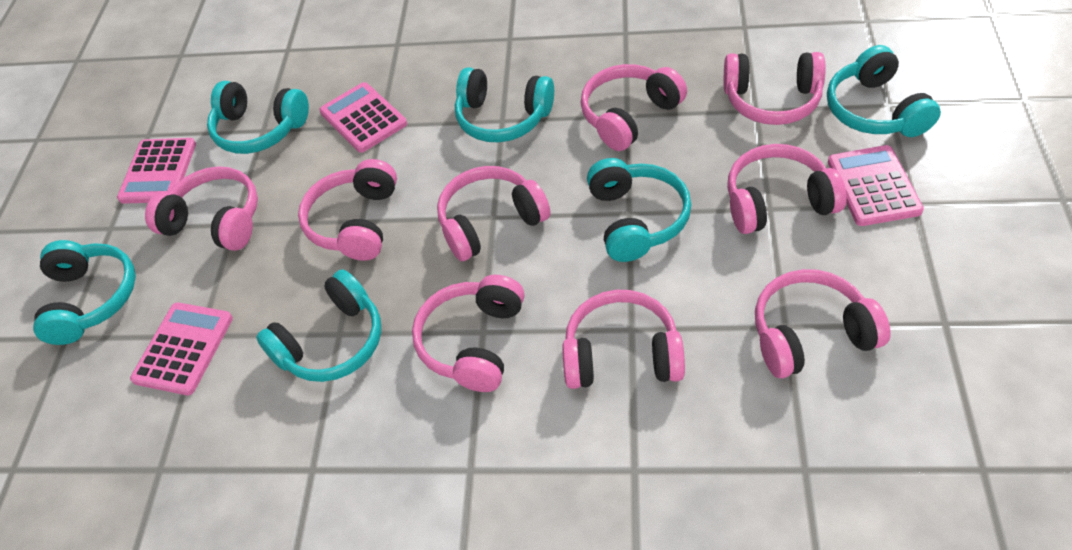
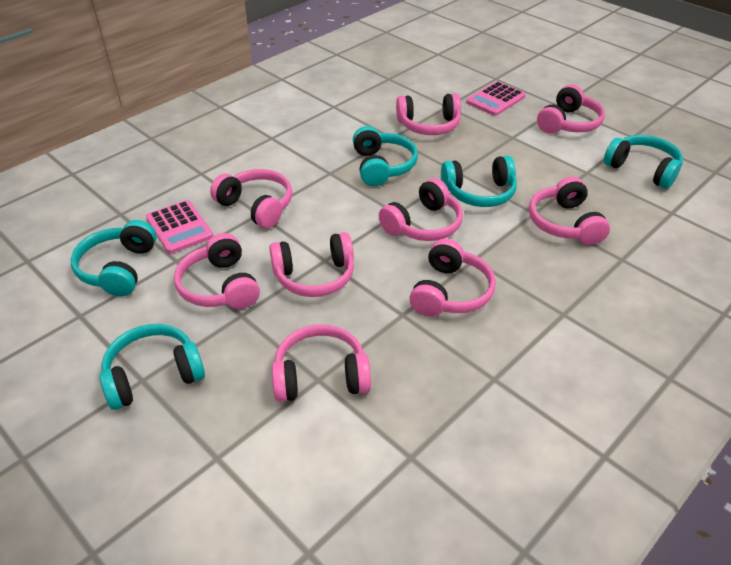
pink calculator: 4 -> 2
turquoise headphones: 6 -> 5

